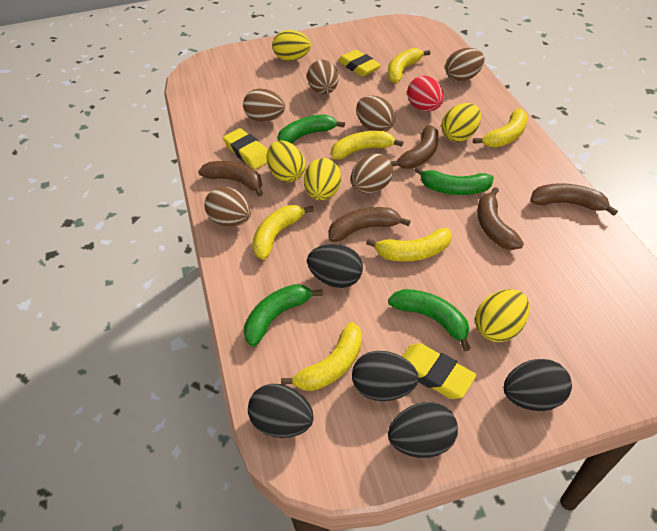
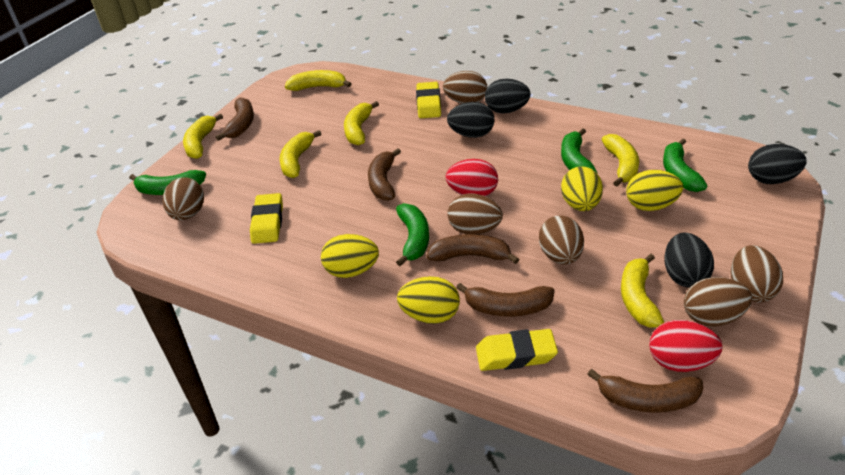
black egg: 5 -> 4
red egg: 1 -> 2
yellow egg: 5 -> 4

